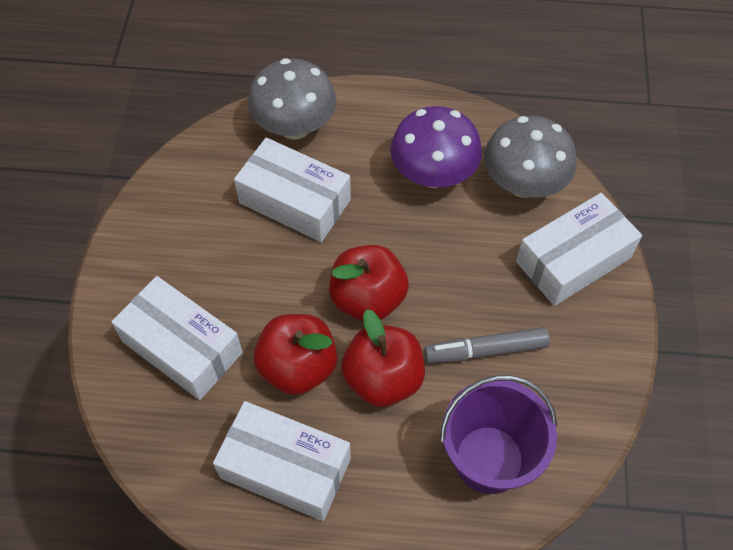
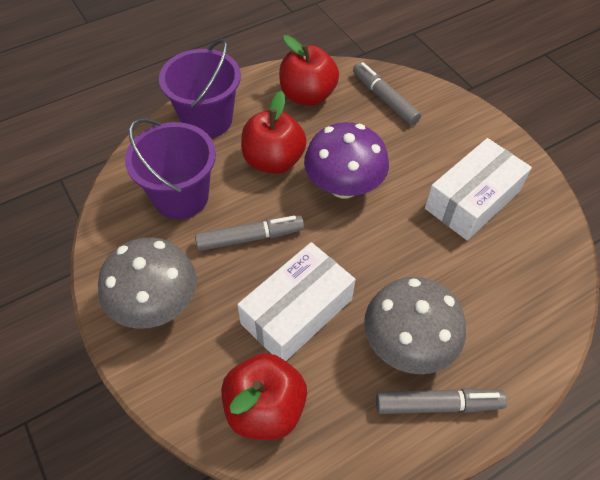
grey marker: 1 -> 3
purple bucket: 1 -> 2
white box: 4 -> 2

